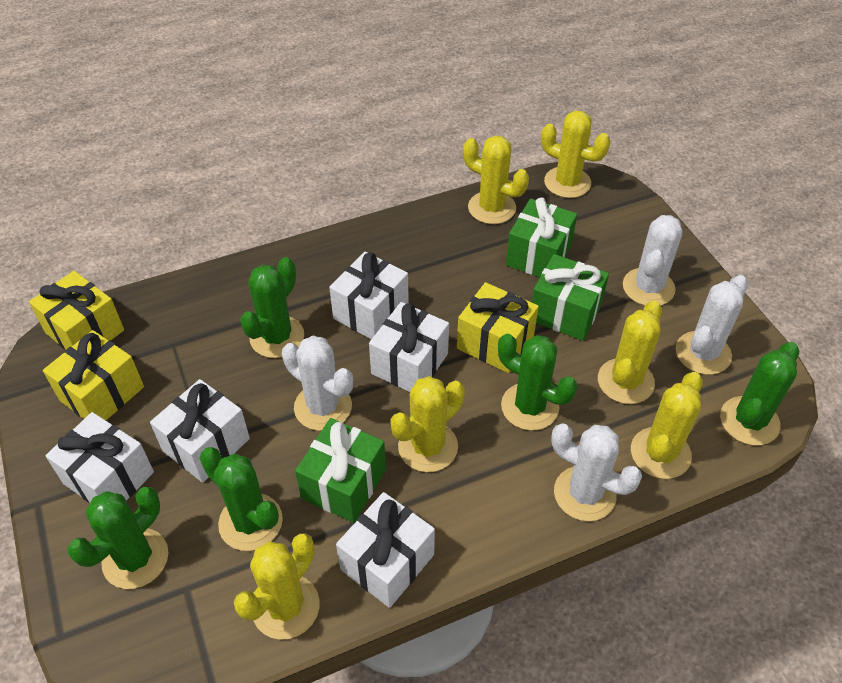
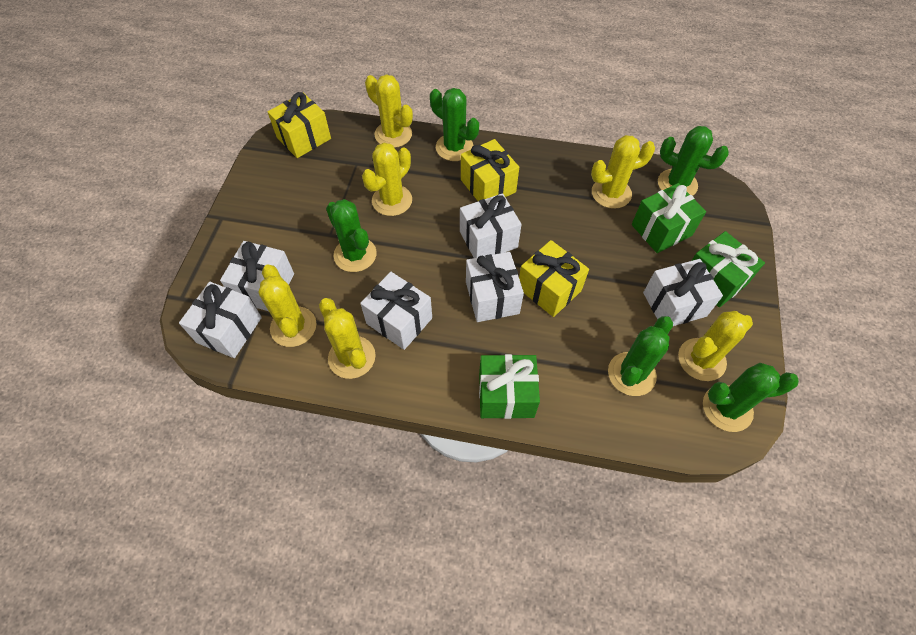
white cactus: 4 -> 0
white gift: 5 -> 6

